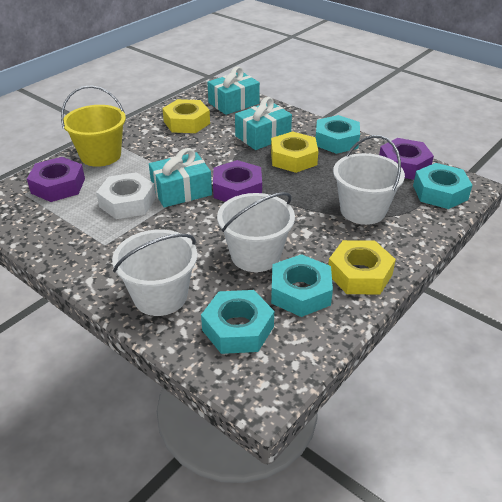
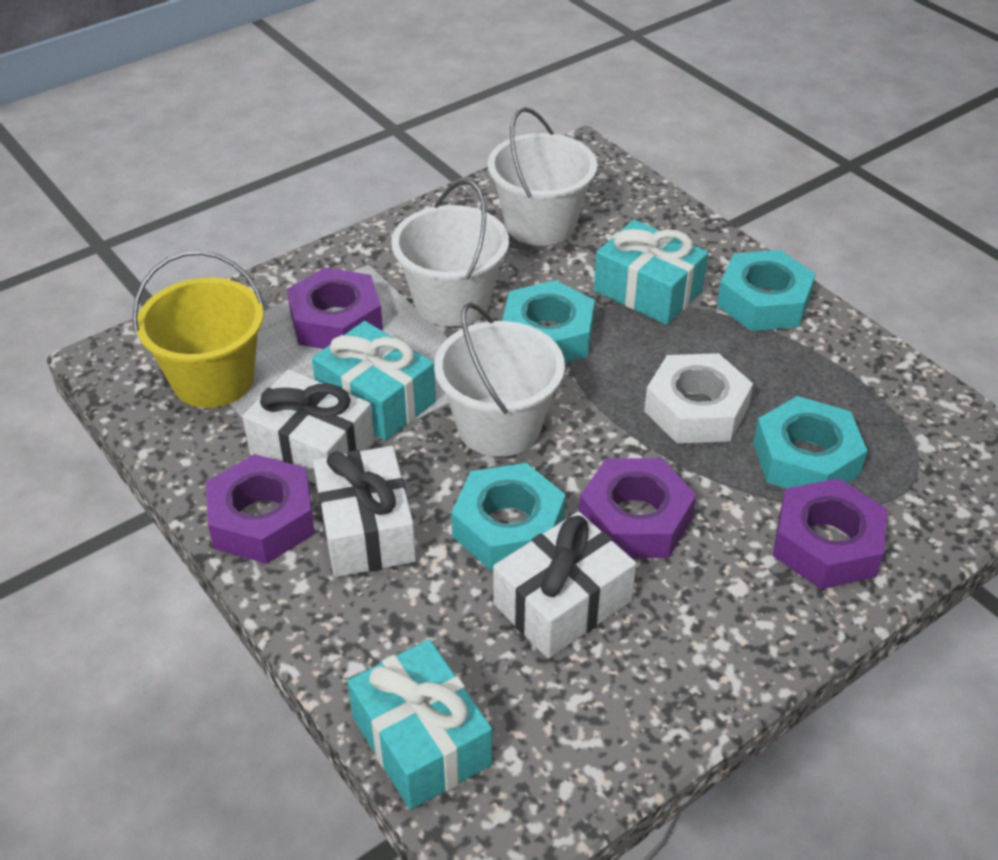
purple nut: 3 -> 4
white gift: 0 -> 3
yellow nut: 3 -> 0

